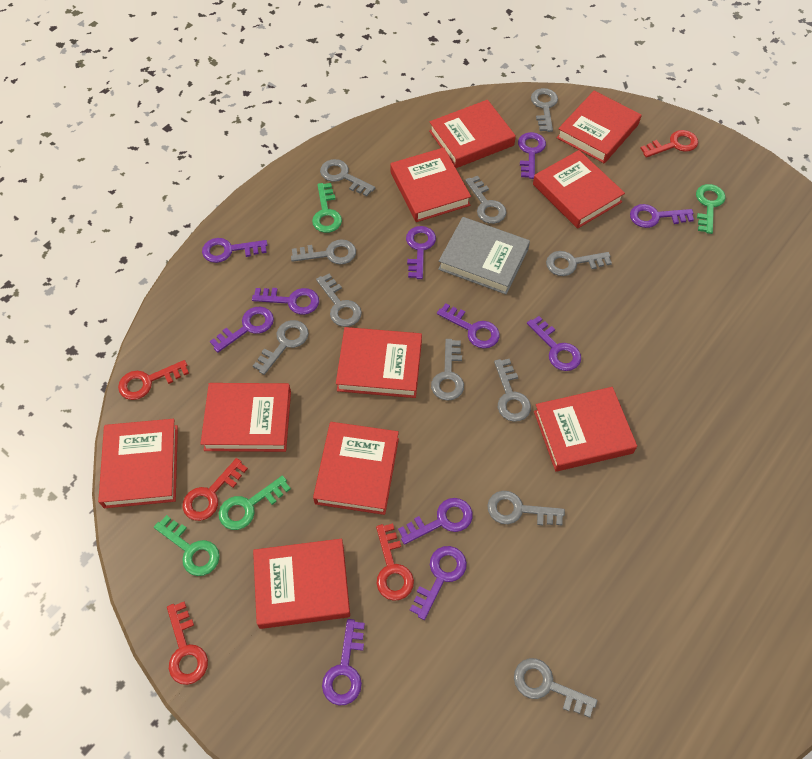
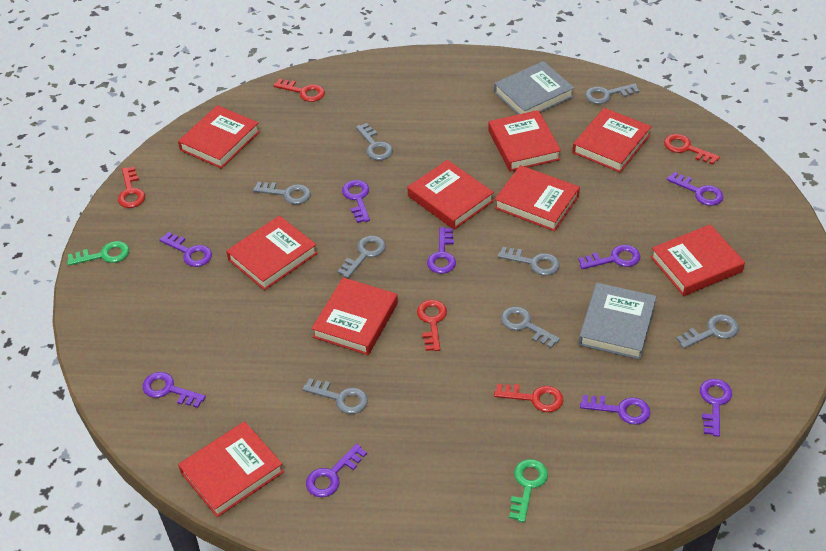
green key: 4 -> 2
grey book: 1 -> 2
grey key: 11 -> 8
purple key: 11 -> 9
red book: 10 -> 9

